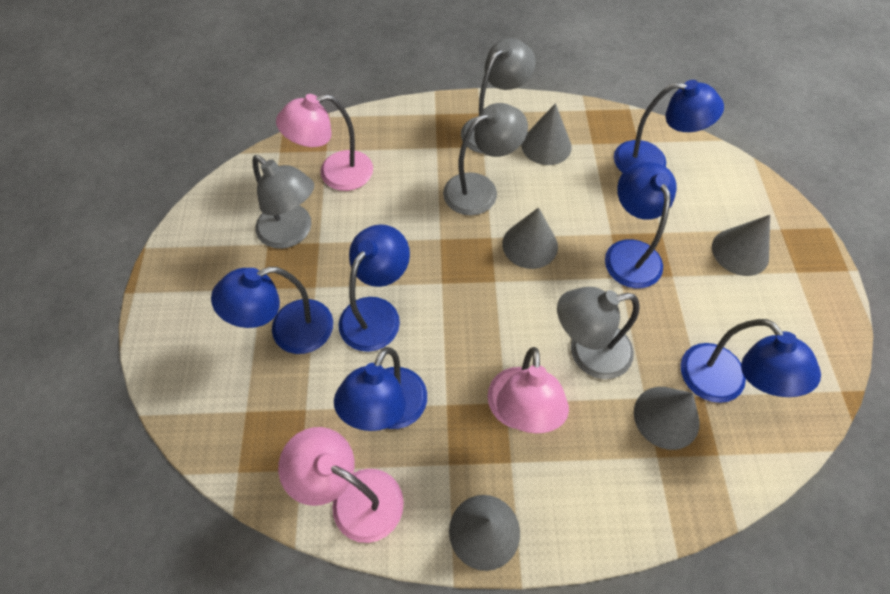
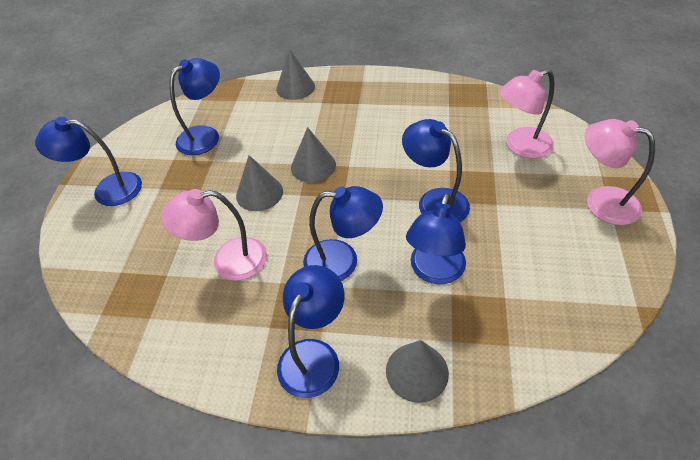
grey cone: 5 -> 4
grey lamp: 4 -> 0

